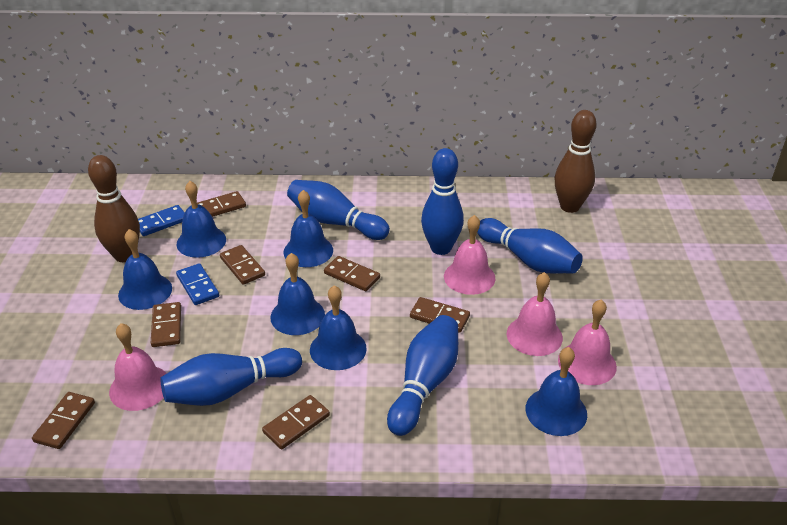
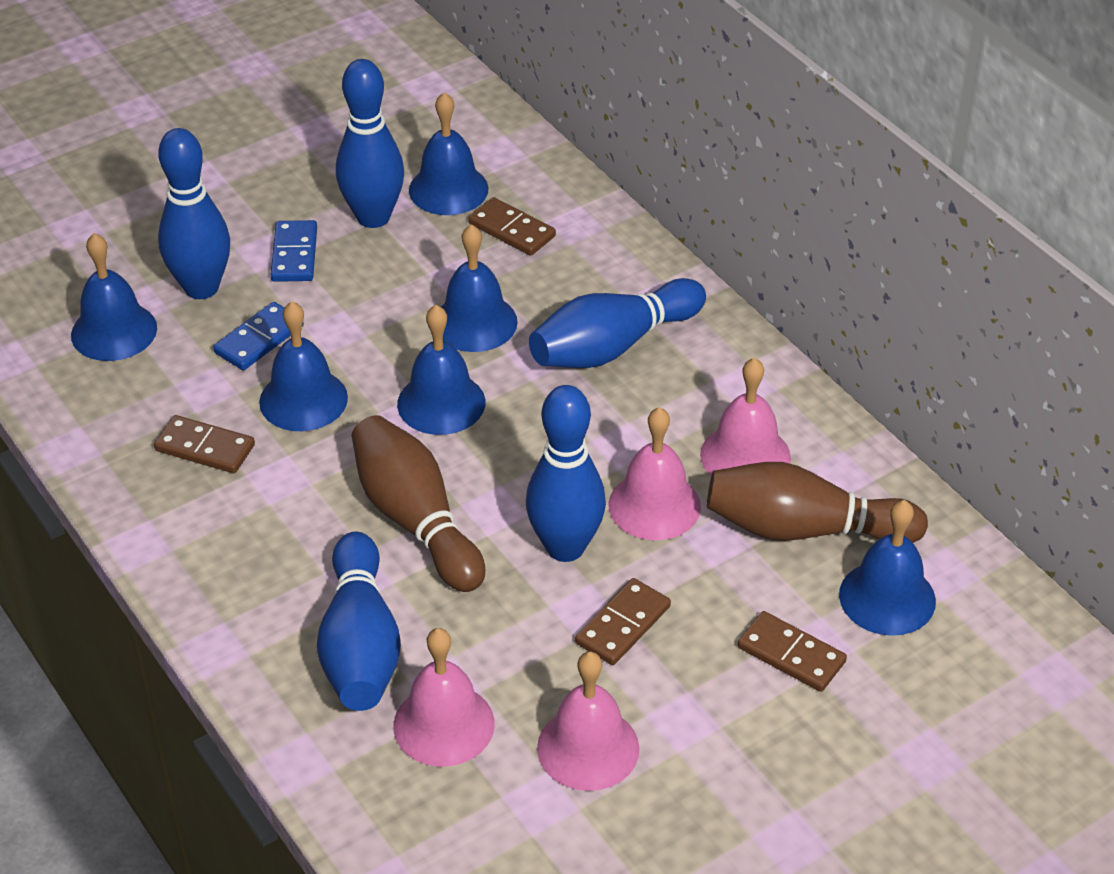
brown domino: 7 -> 4

